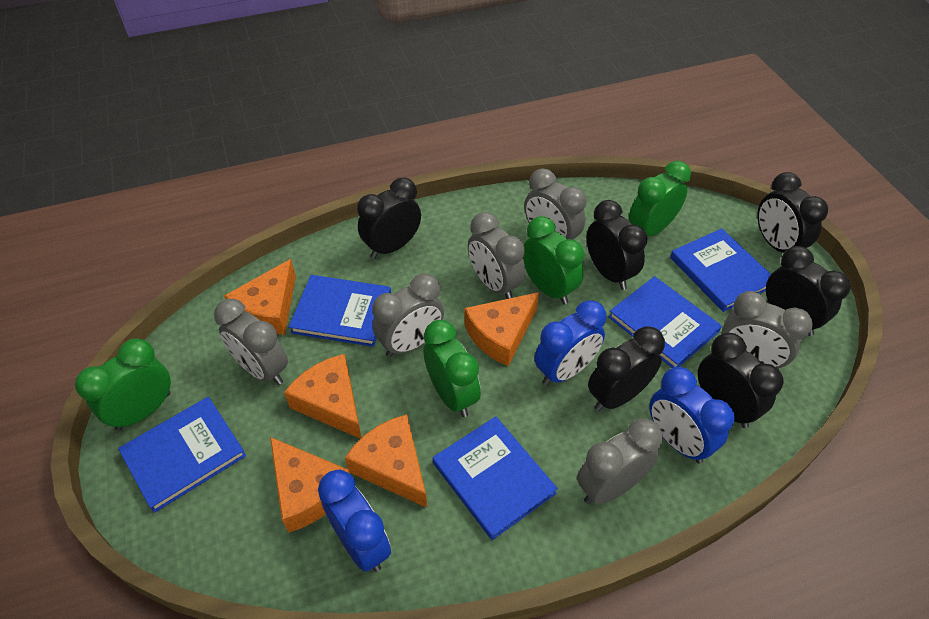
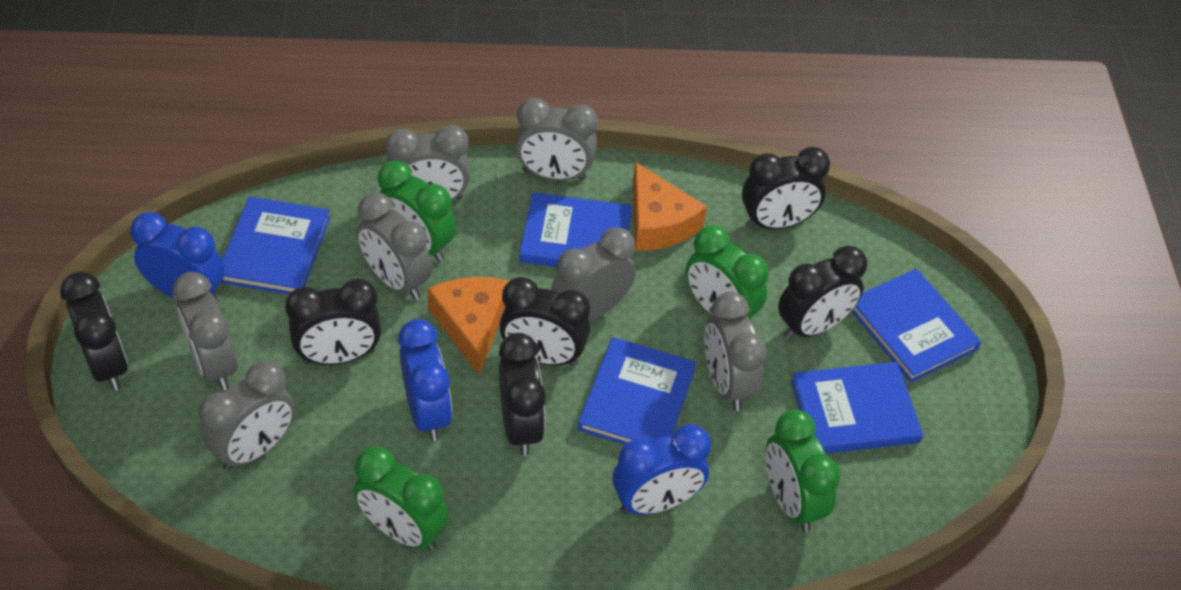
grey clock: 6 -> 7
orange cheese: 5 -> 2

